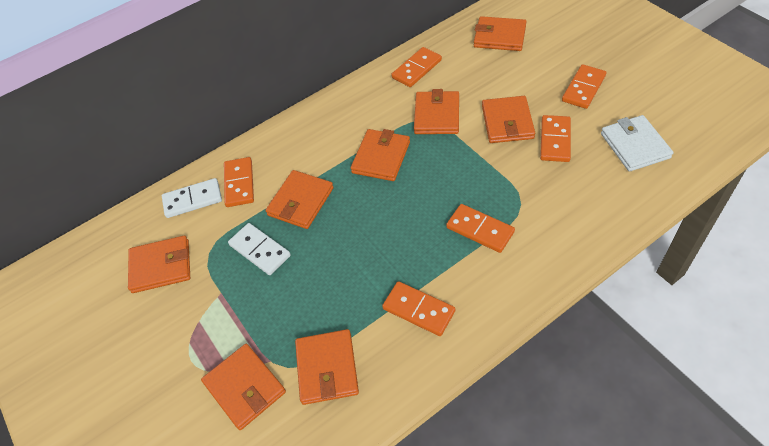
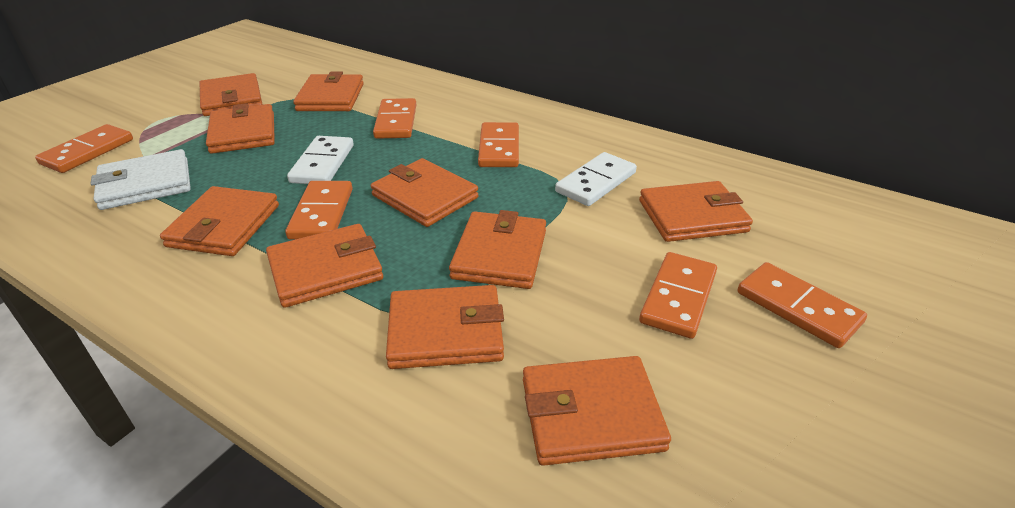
orange wallet: 8 -> 10

